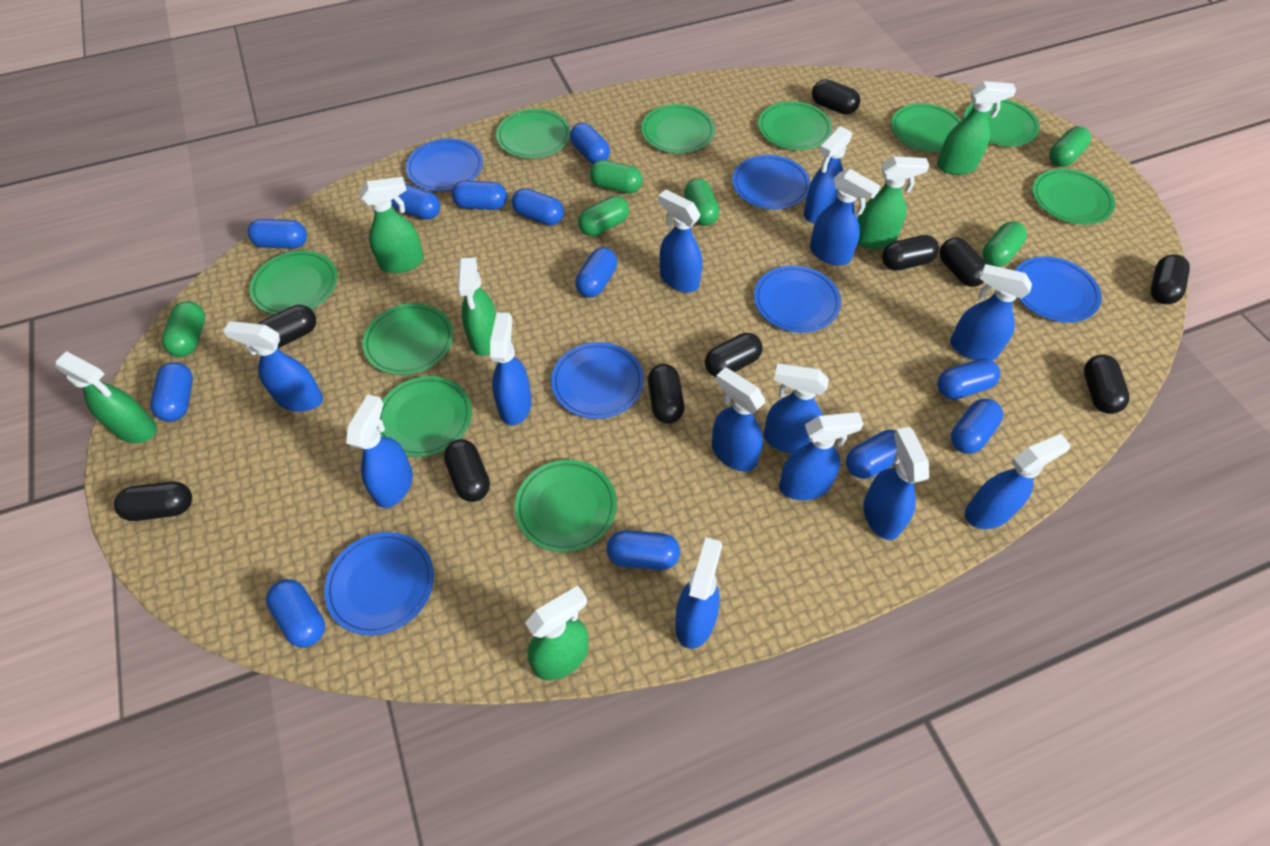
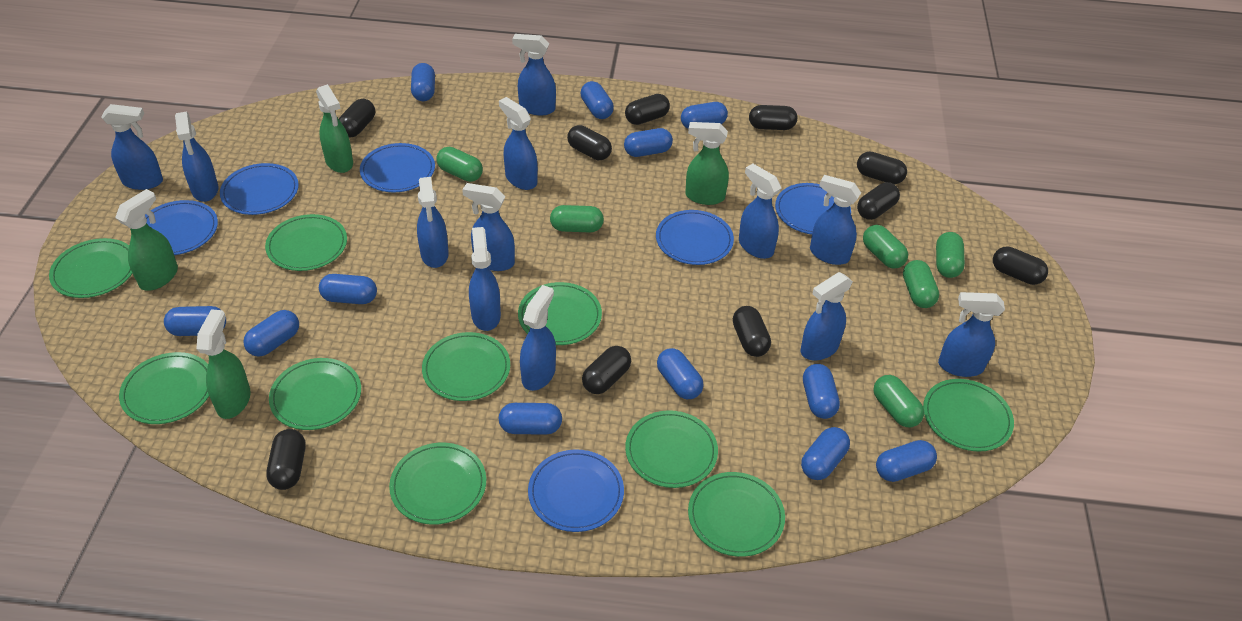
blue spray bottle: 13 -> 12
green spray bottle: 6 -> 4

